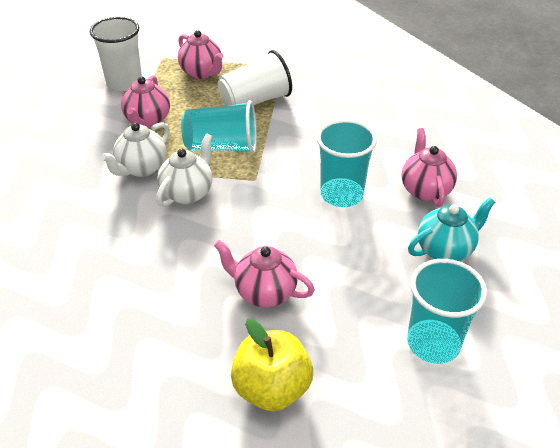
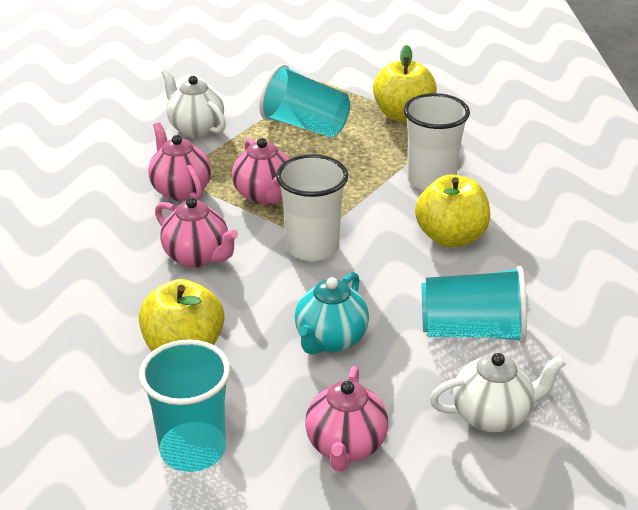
yellow apple: 1 -> 3

